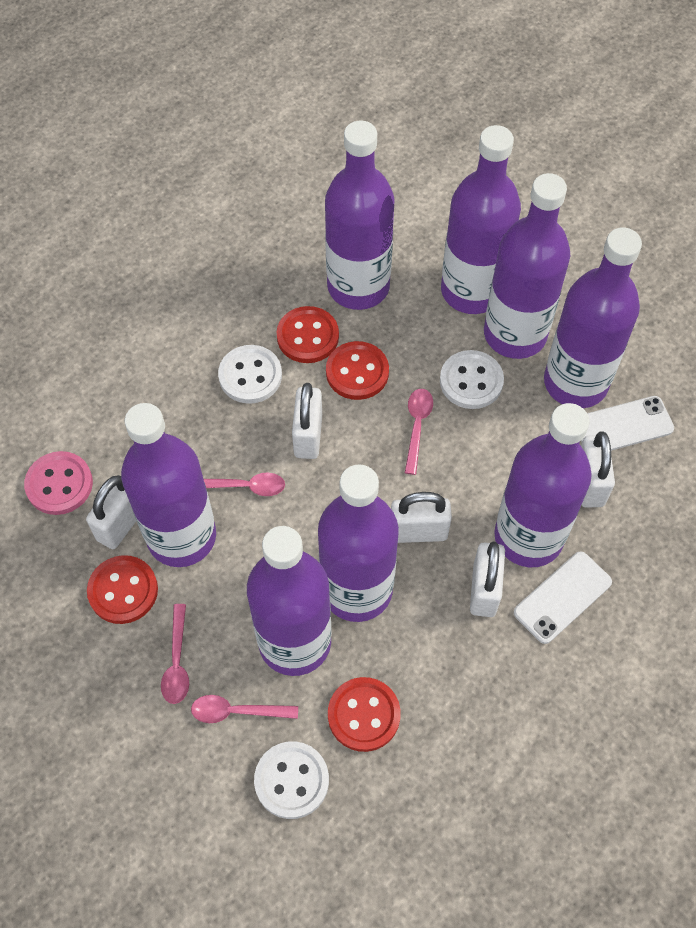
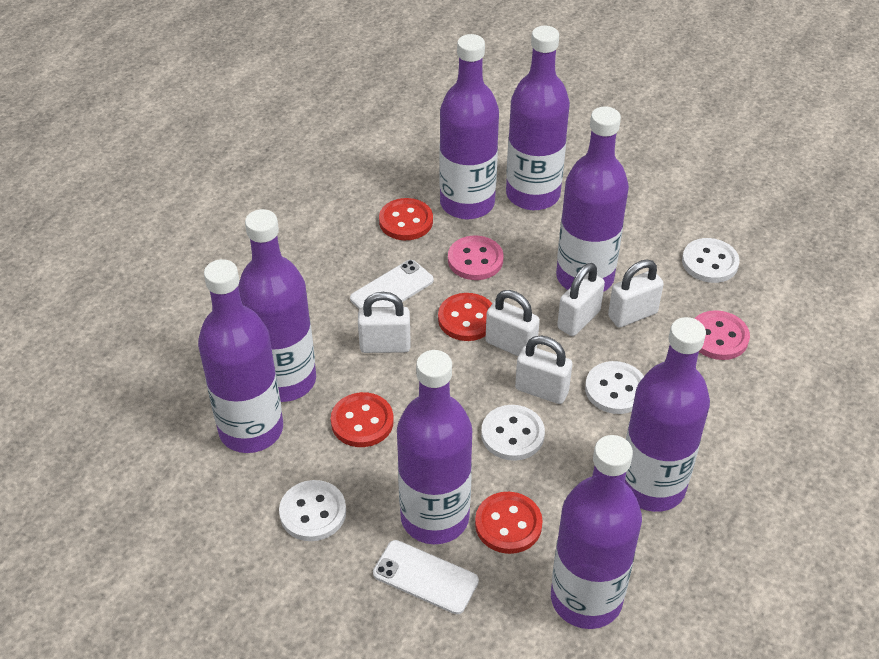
pink button: 1 -> 2
pink spoon: 4 -> 0
white button: 3 -> 4

